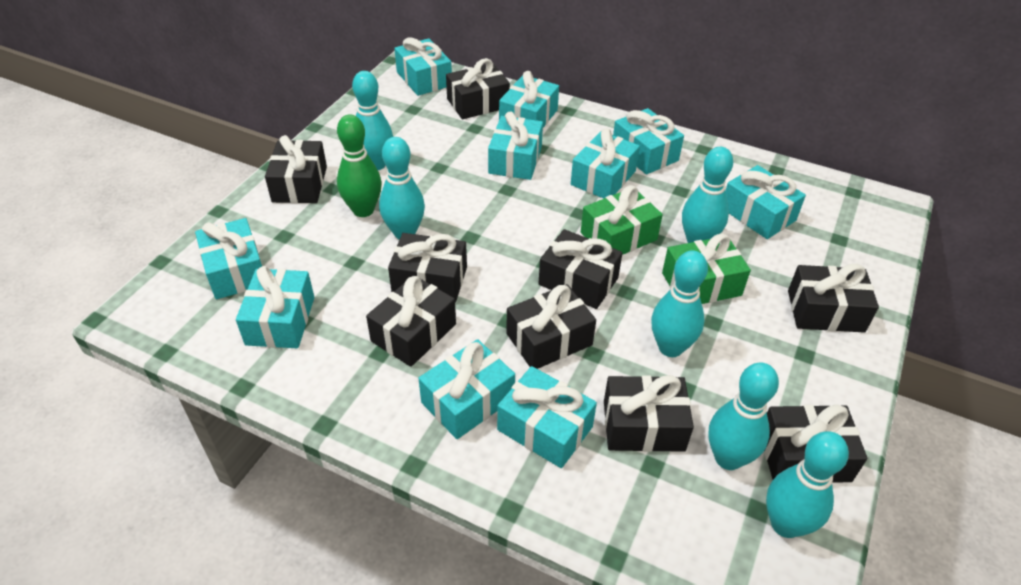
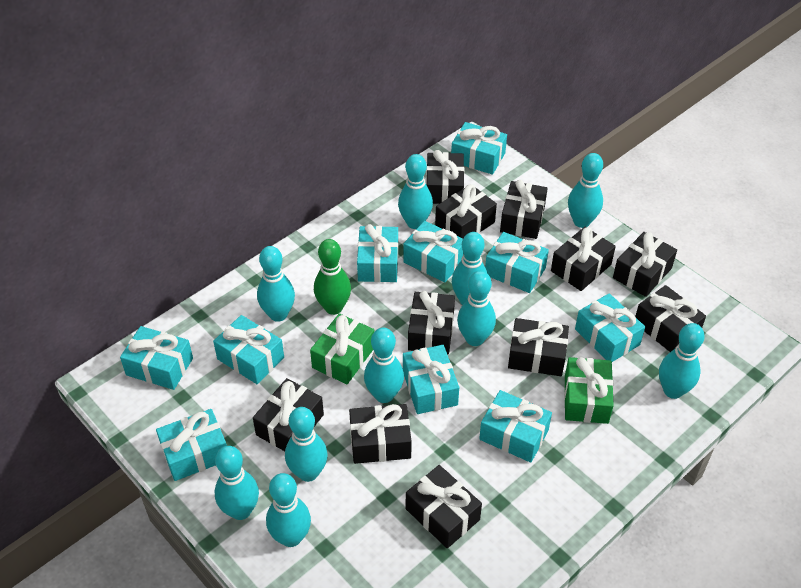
black gift: 9 -> 11
turquoise bowling pin: 6 -> 10

